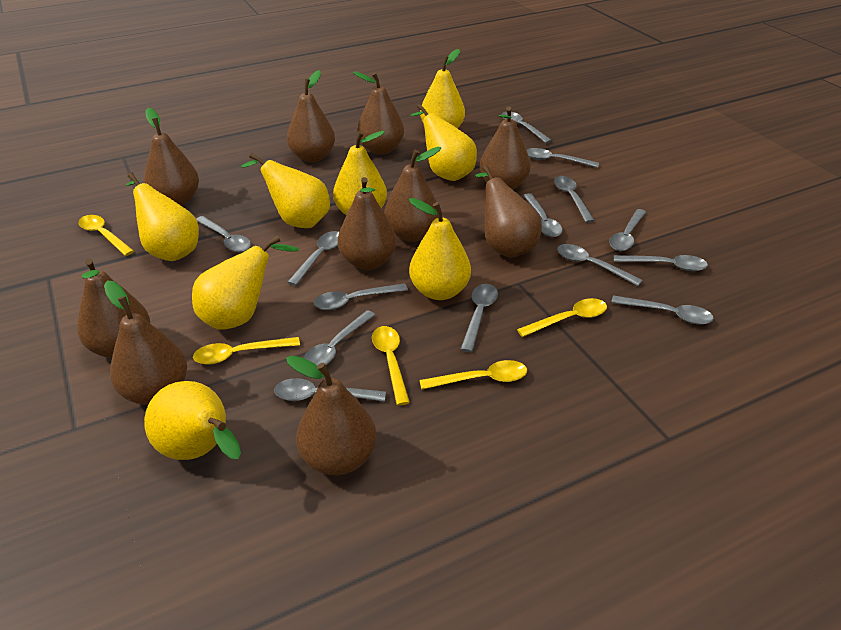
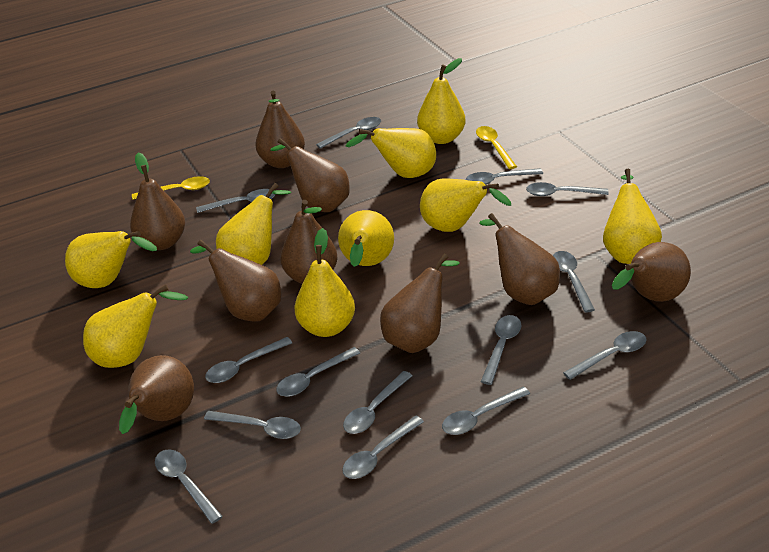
brown pear: 10 -> 9
yellow pear: 8 -> 9
yellow spoon: 5 -> 2

